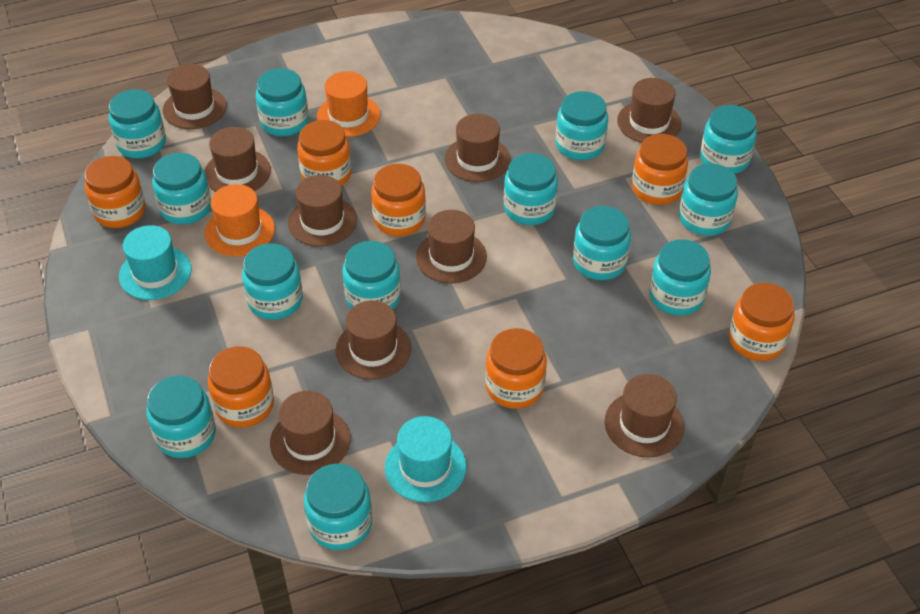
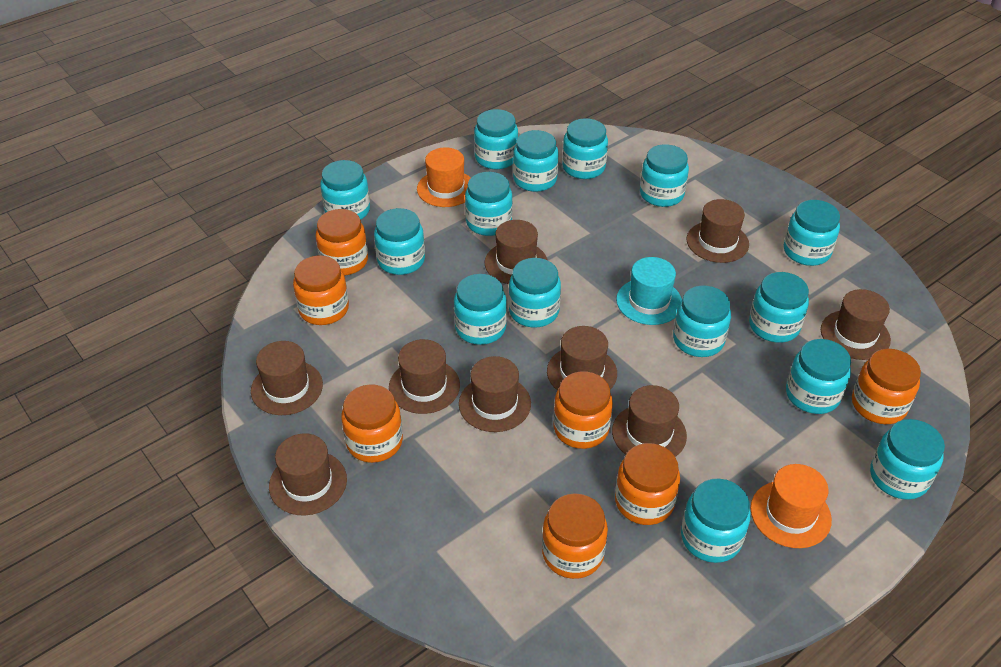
turquoise hat: 2 -> 1
turquoise jar: 13 -> 15

